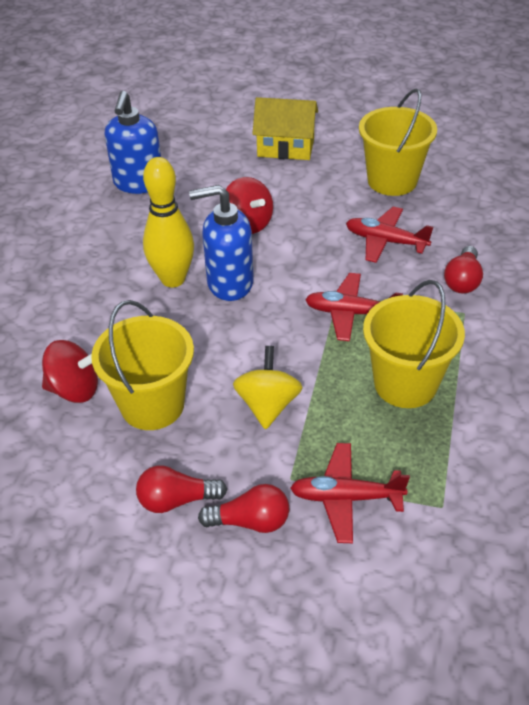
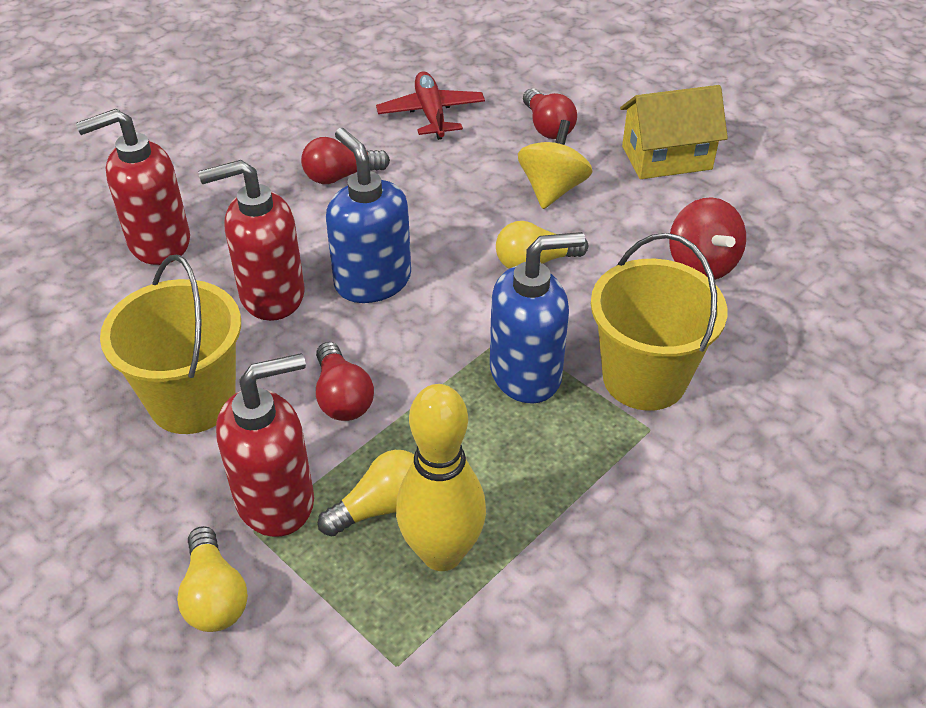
red plane: 3 -> 1
red soap dispenser: 0 -> 3
red spinning top: 2 -> 1
yellow bucket: 3 -> 2
yellow light bulb: 0 -> 3

